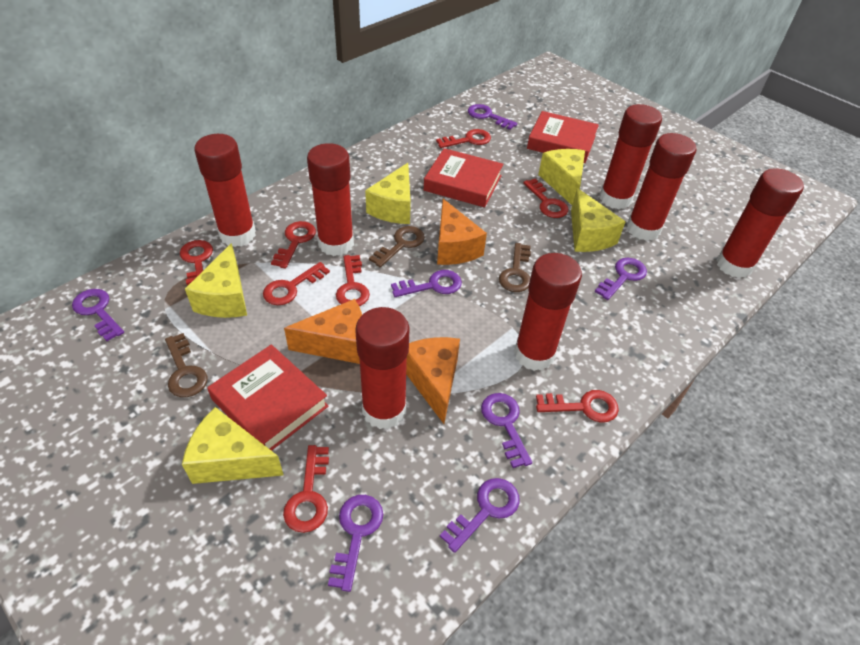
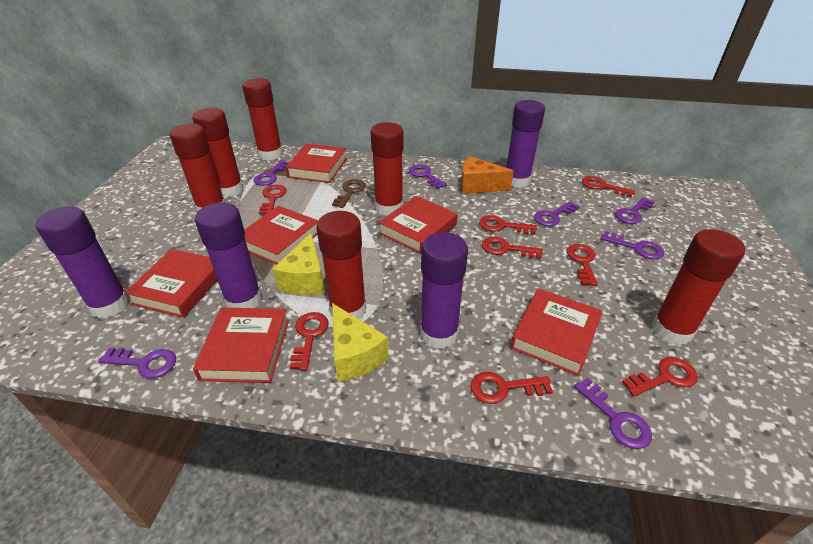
brown key: 3 -> 1
orange cheese: 3 -> 1
purple glue stick: 0 -> 4
red book: 3 -> 6
red glue stick: 7 -> 6
yellow cheese: 5 -> 2

